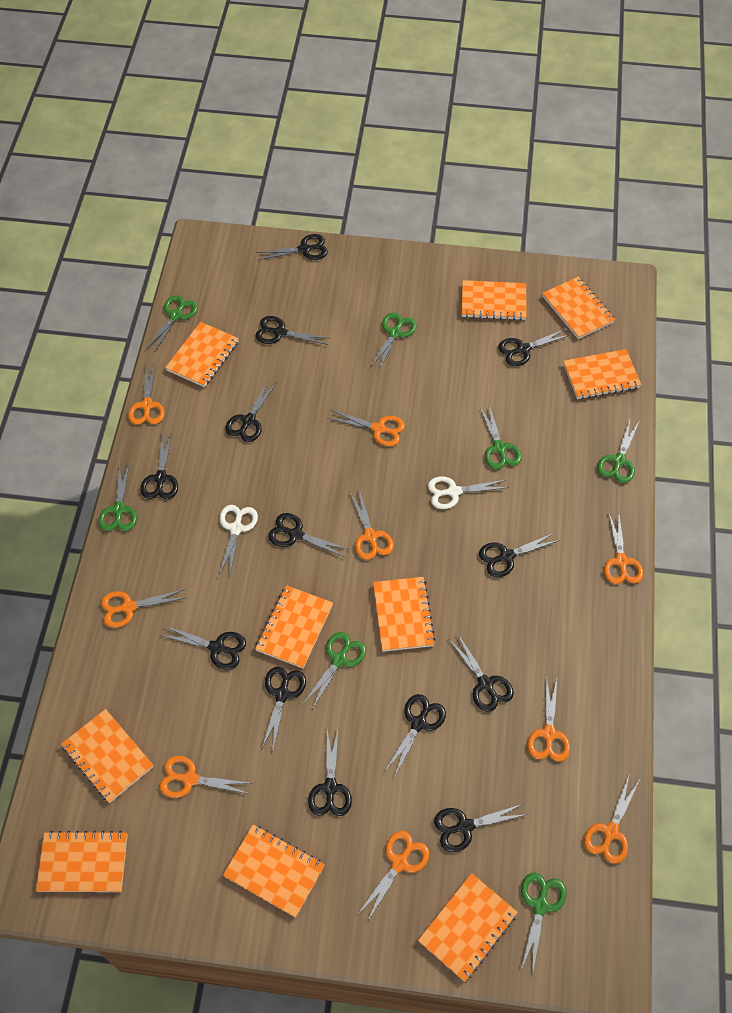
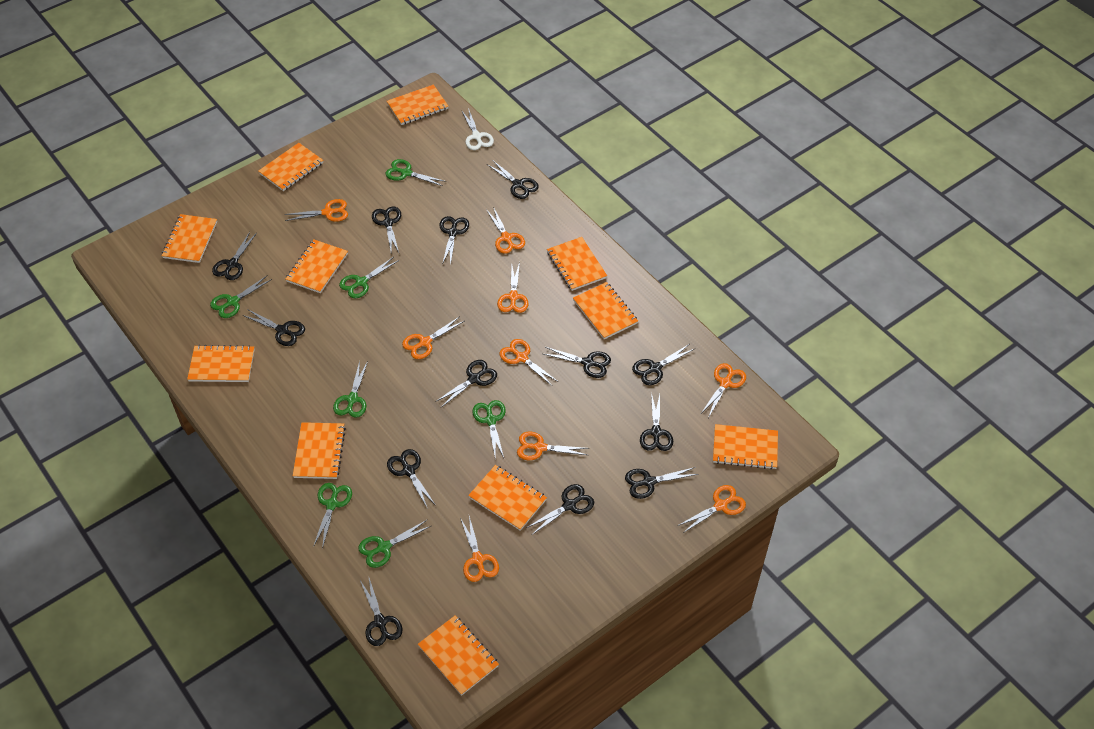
orange notebook: 10 -> 11
white scissors: 2 -> 1

